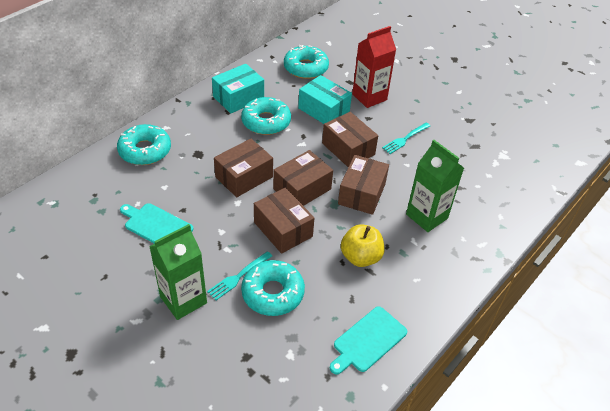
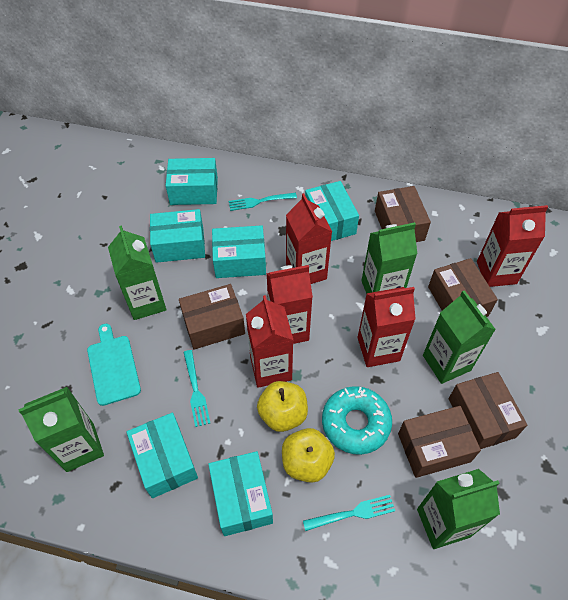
green carton: 2 -> 5
red carton: 1 -> 5
turquoise box: 2 -> 6
turquoise cutting board: 2 -> 1
turquoise donut: 4 -> 1
turquoise fork: 2 -> 3
yellow apple: 1 -> 2

